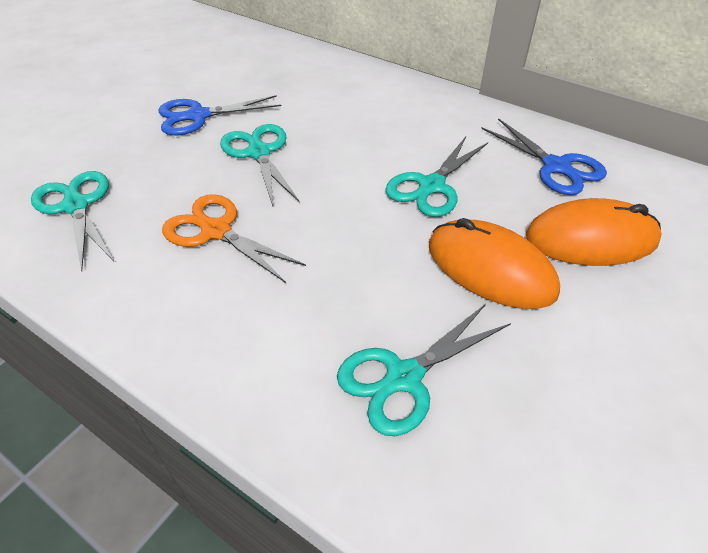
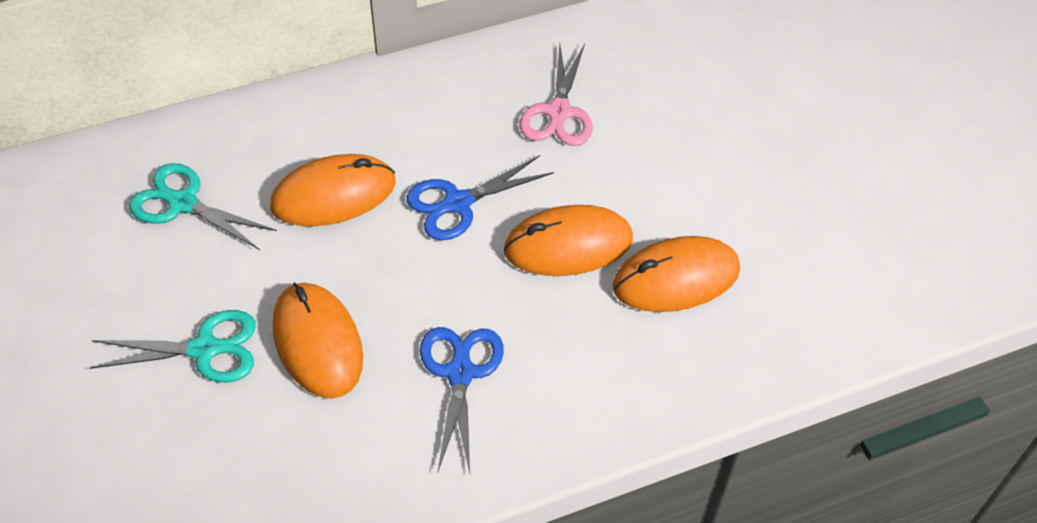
orange mouse: 2 -> 4
orange scissors: 1 -> 0
pink scissors: 0 -> 1
turquoise scissors: 4 -> 2

